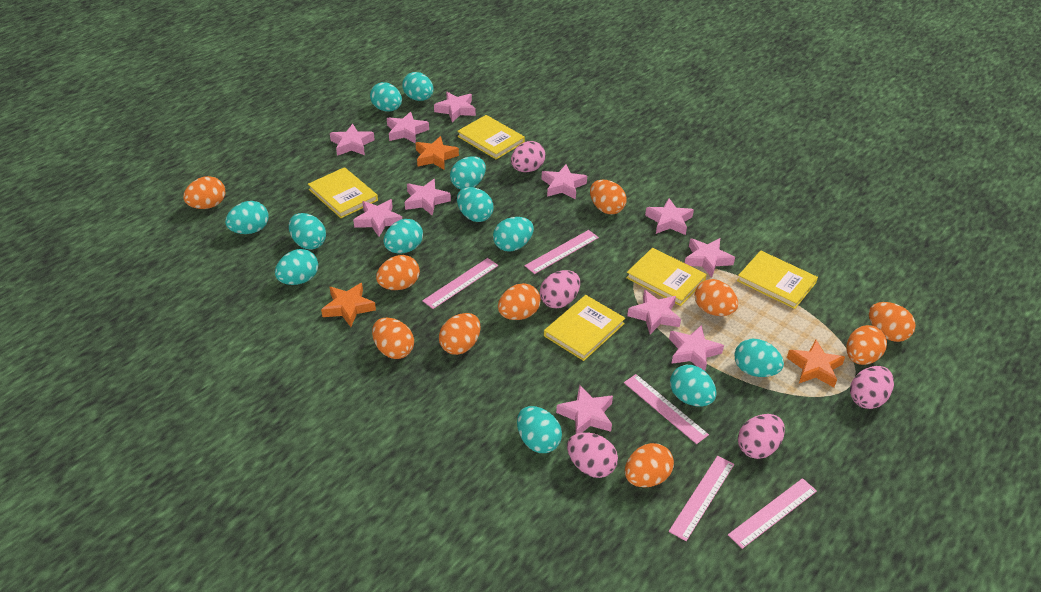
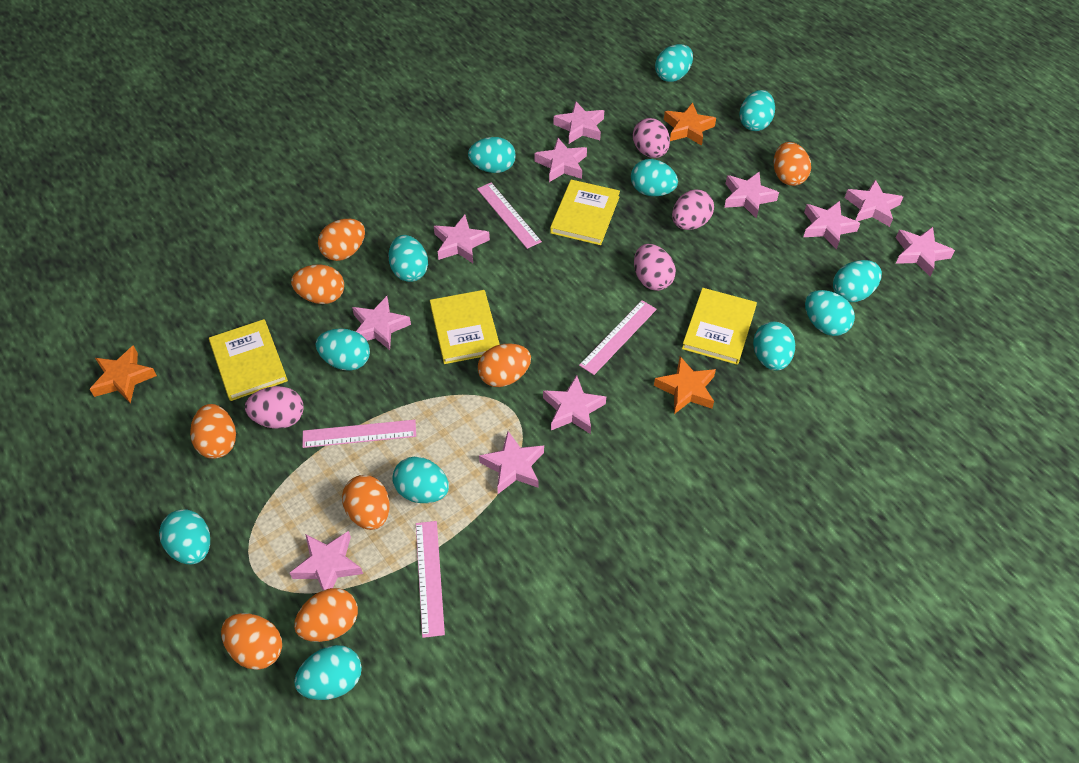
orange egg: 10 -> 8
pink egg: 5 -> 4
pink ruler: 5 -> 4
yellow book: 5 -> 4

